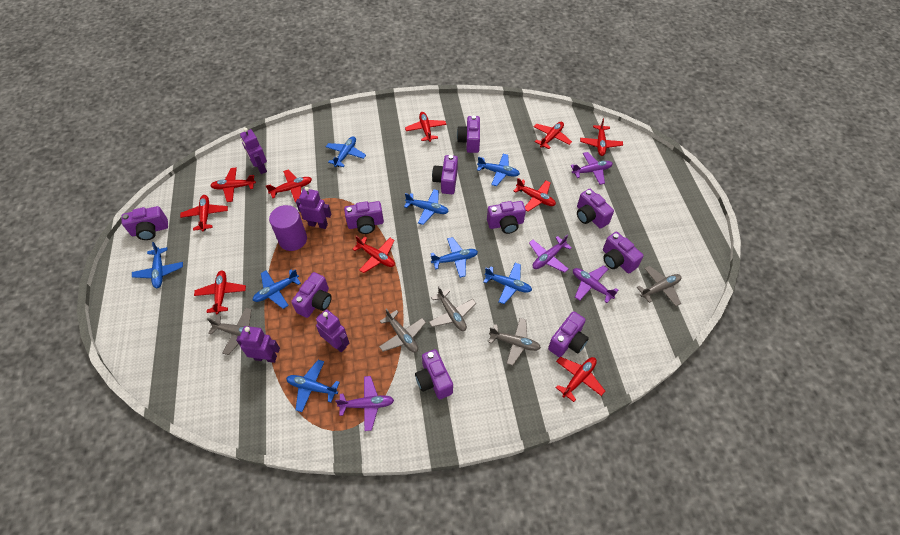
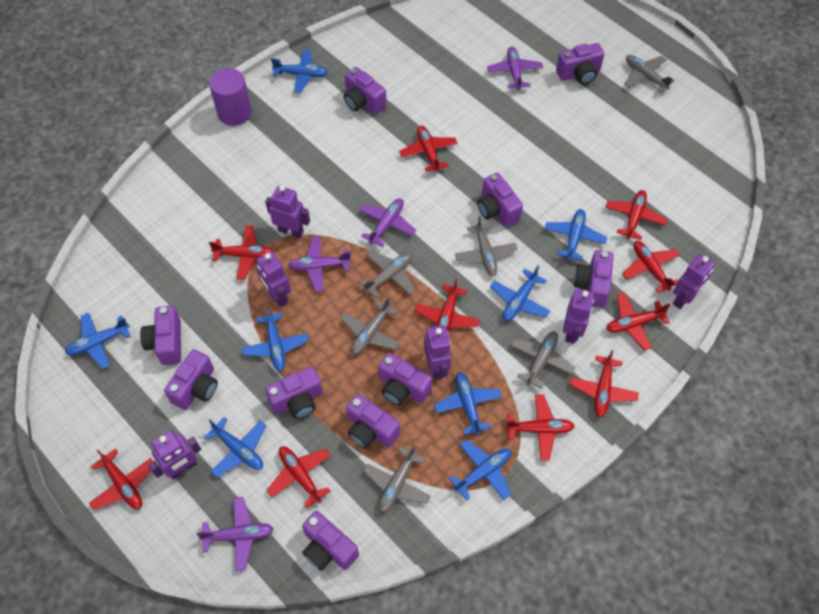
grey plane: 5 -> 6
purple robot: 4 -> 6

